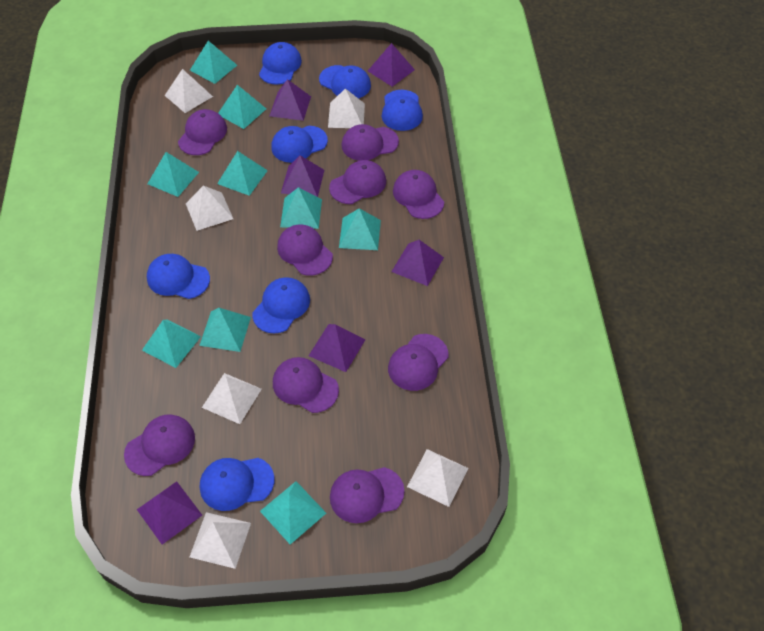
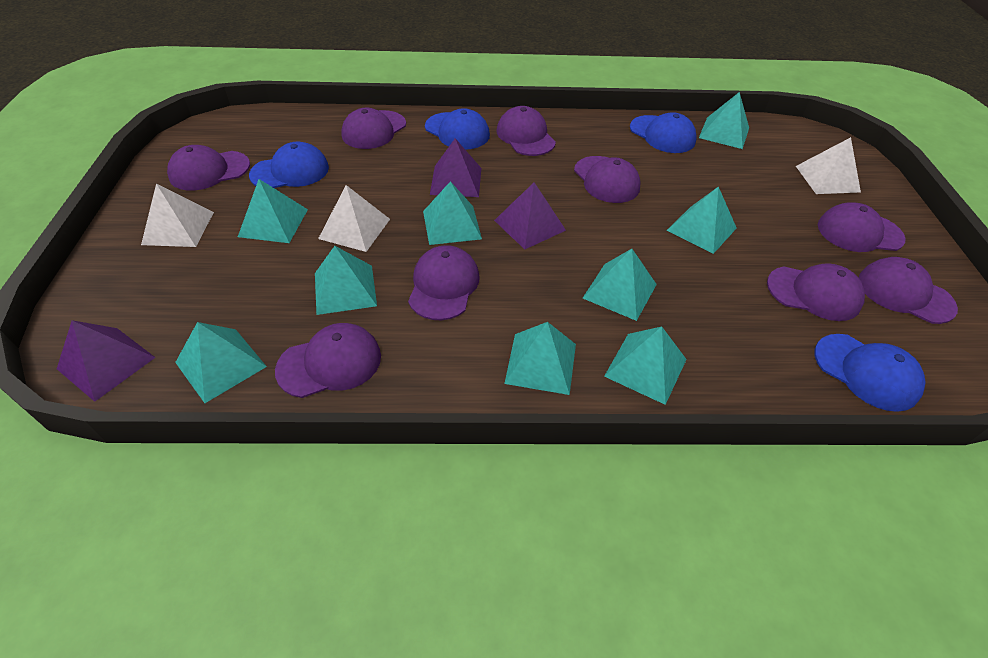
blue cap: 7 -> 4
purple pyramid: 6 -> 3
white pyramid: 6 -> 3

